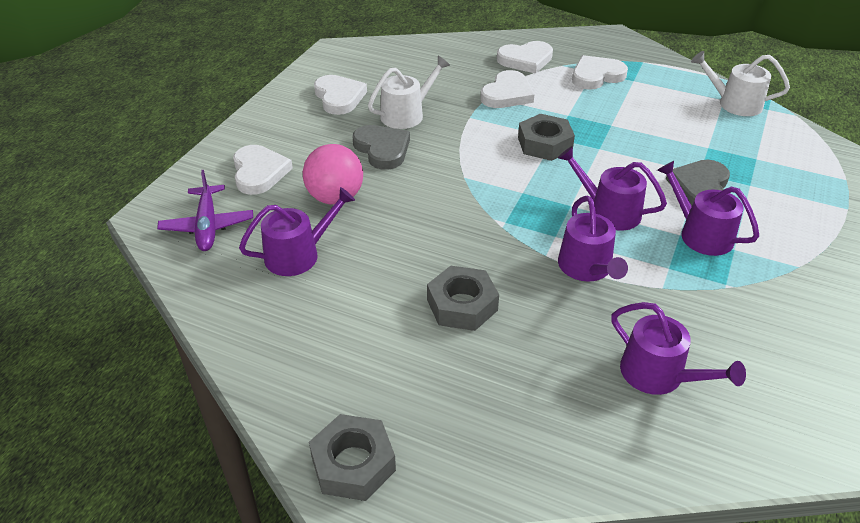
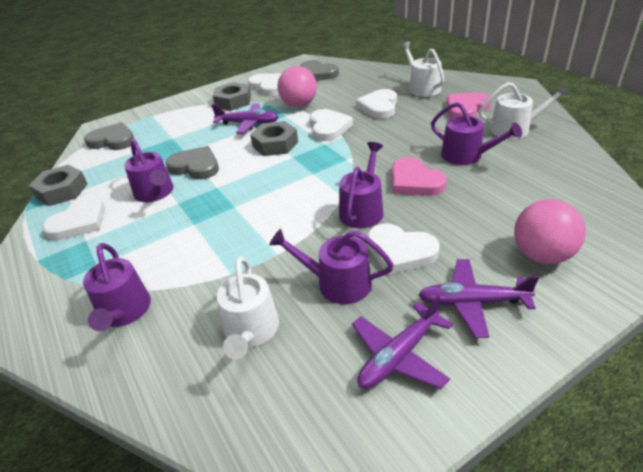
grey heart: 2 -> 3
pink ball: 1 -> 2
pink heart: 0 -> 2
purple plane: 1 -> 3
white watering can: 2 -> 3

